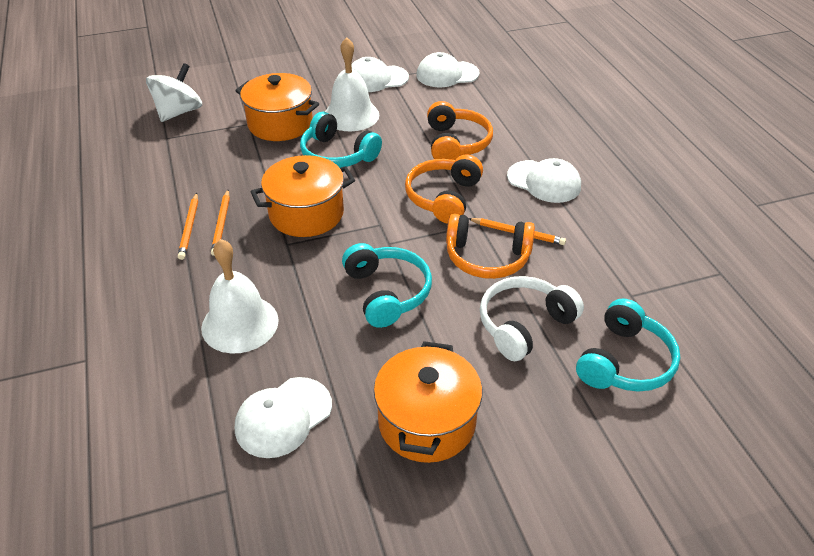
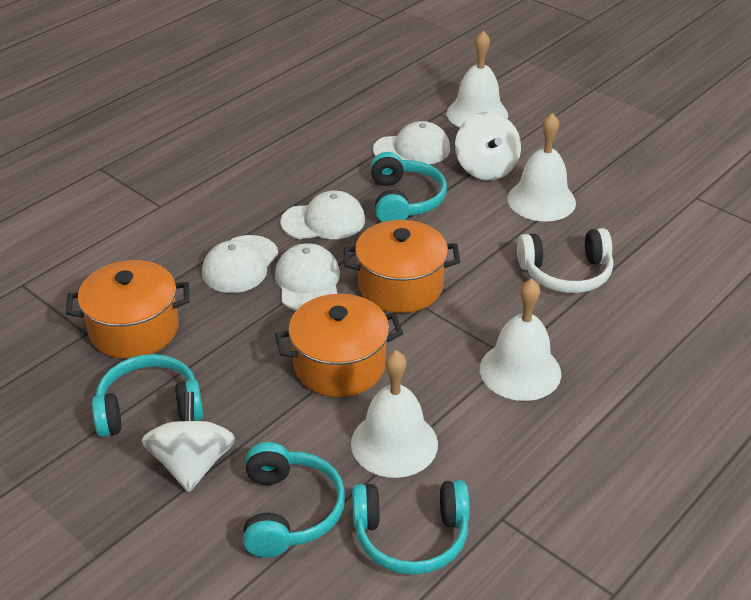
orange headphones: 3 -> 0
orange pencil: 3 -> 0
turquoise headphones: 3 -> 4
white bell: 2 -> 4
white spinning top: 1 -> 2

